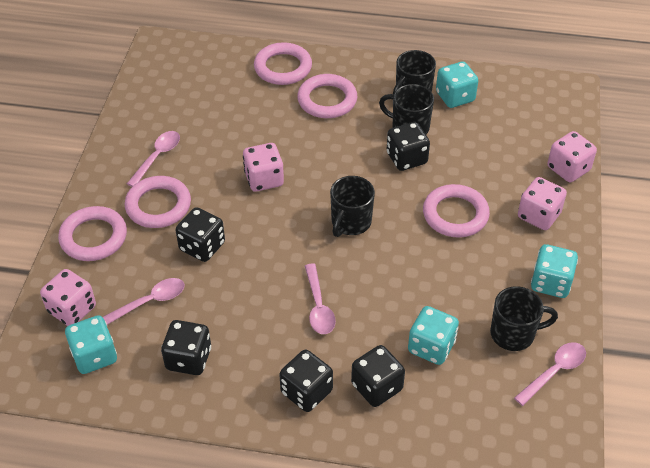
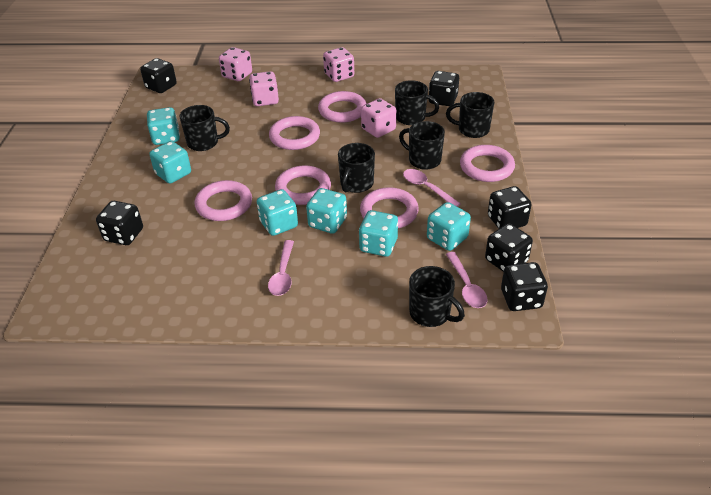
black dice: 5 -> 6
black mug: 4 -> 6
pink ring: 5 -> 6
pink spoon: 4 -> 3
turquoise dice: 4 -> 6

